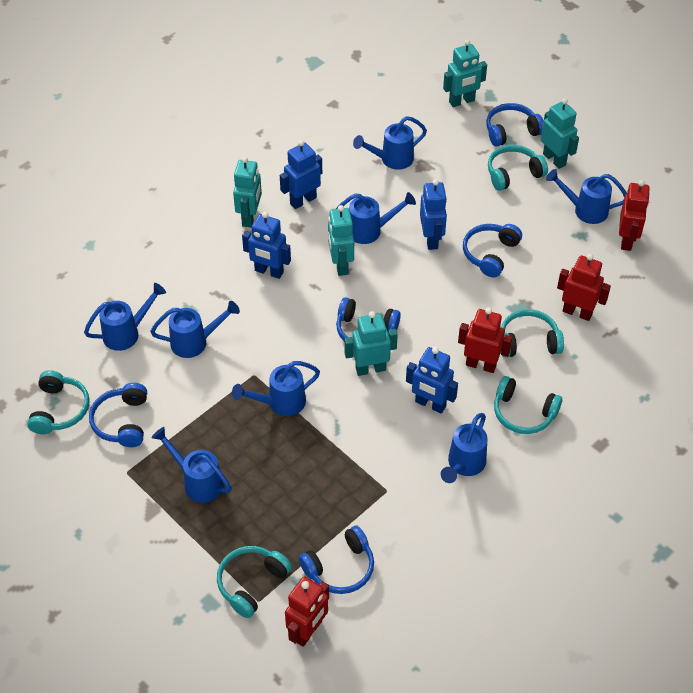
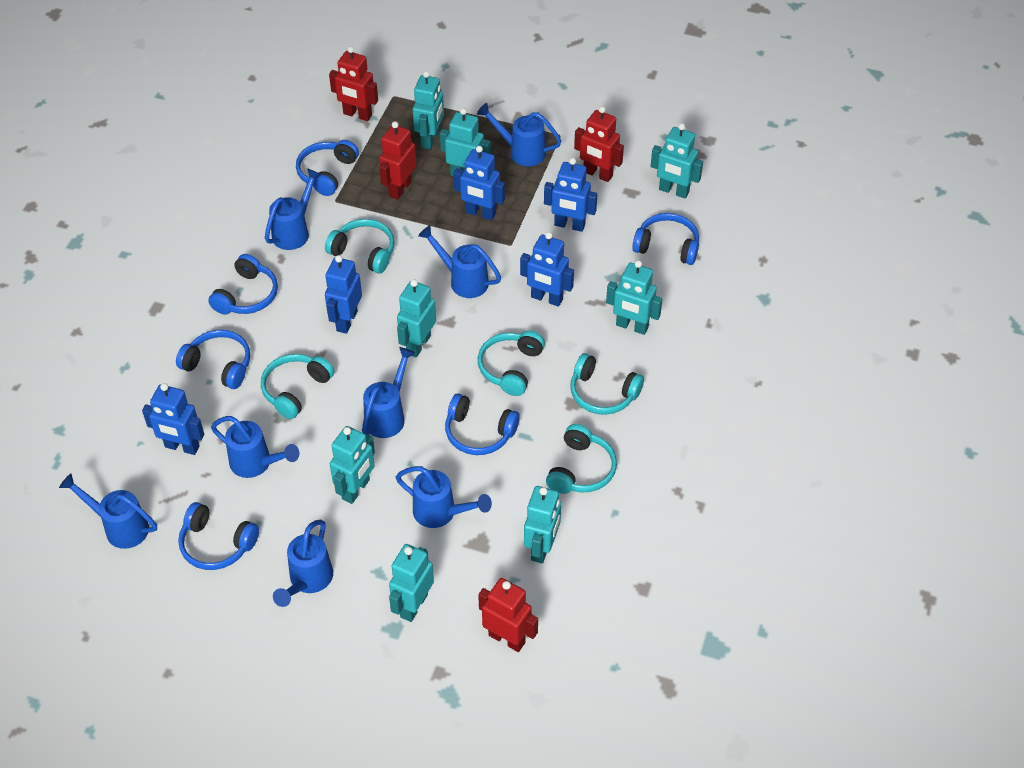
blue headphones: 5 -> 6
blue robot: 4 -> 5
turquoise robot: 5 -> 8

